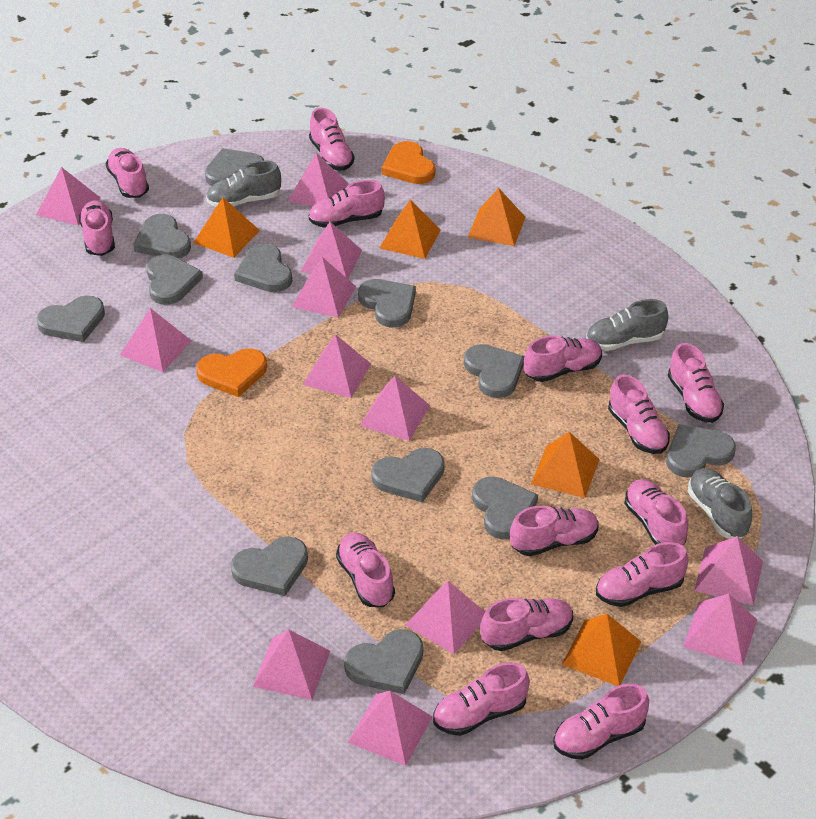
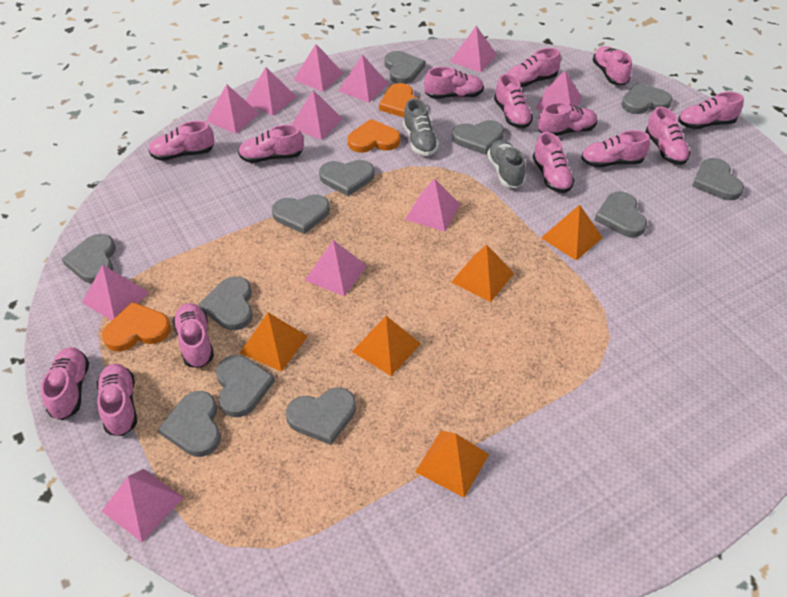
grey shoe: 3 -> 2
orange heart: 2 -> 3
pink pyramid: 12 -> 11

